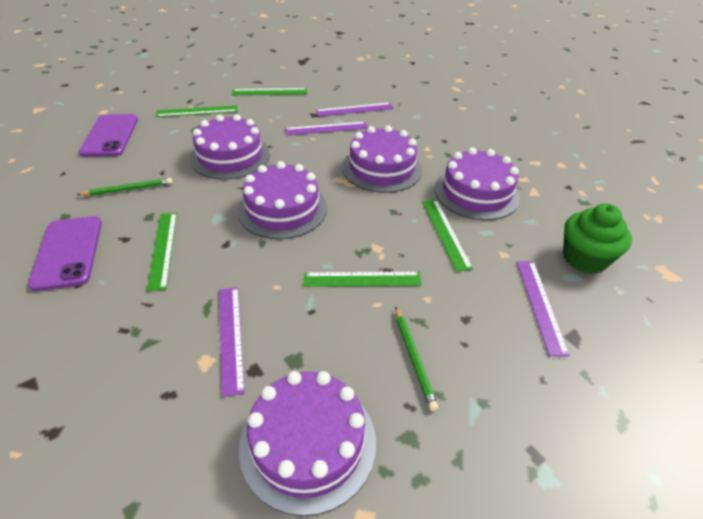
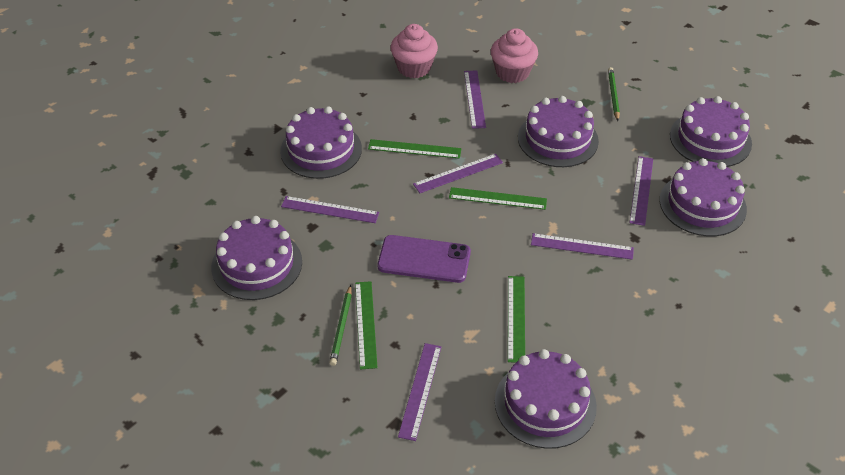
green cupcake: 1 -> 0
green ruler: 5 -> 4
pink cupcake: 0 -> 2
purple cake: 5 -> 6
purple phone: 2 -> 1
purple ruler: 4 -> 6

